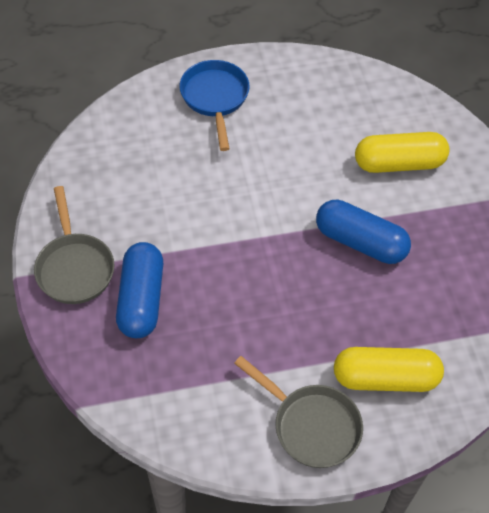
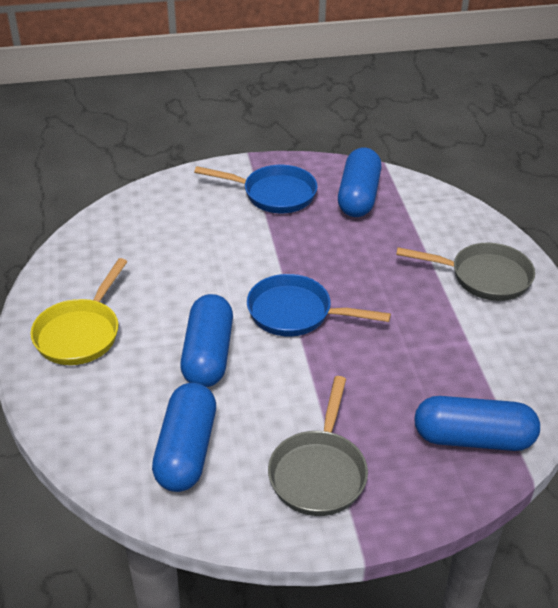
blue capsule: 2 -> 4
blue pan: 1 -> 2
yellow capsule: 2 -> 0
yellow pan: 0 -> 1

